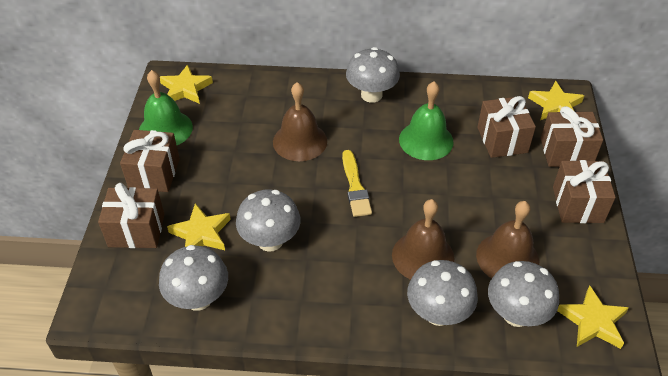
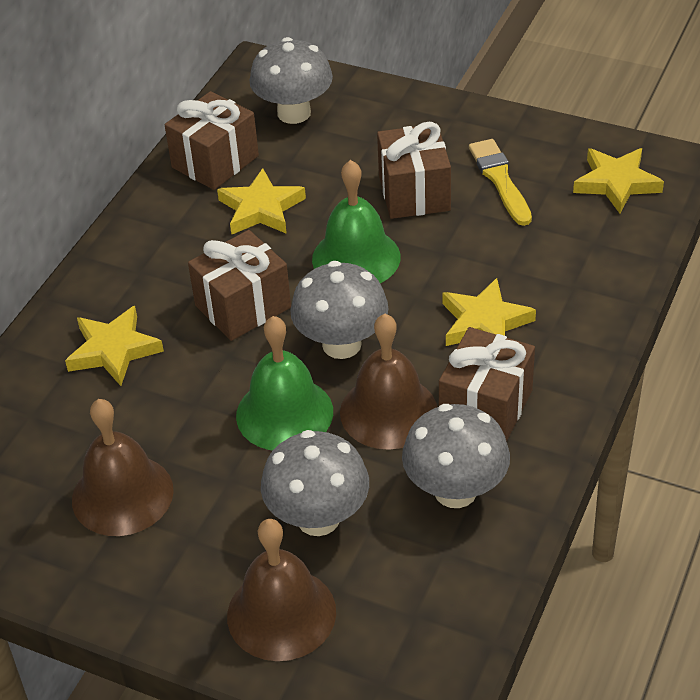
brown gift: 5 -> 4
grey mushroom: 5 -> 4

